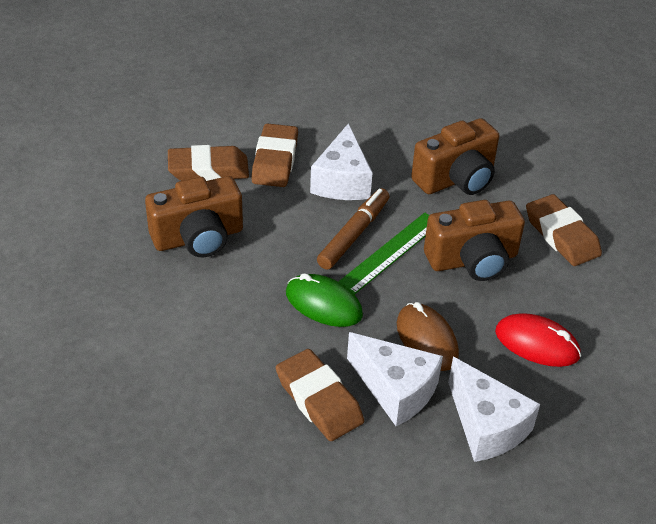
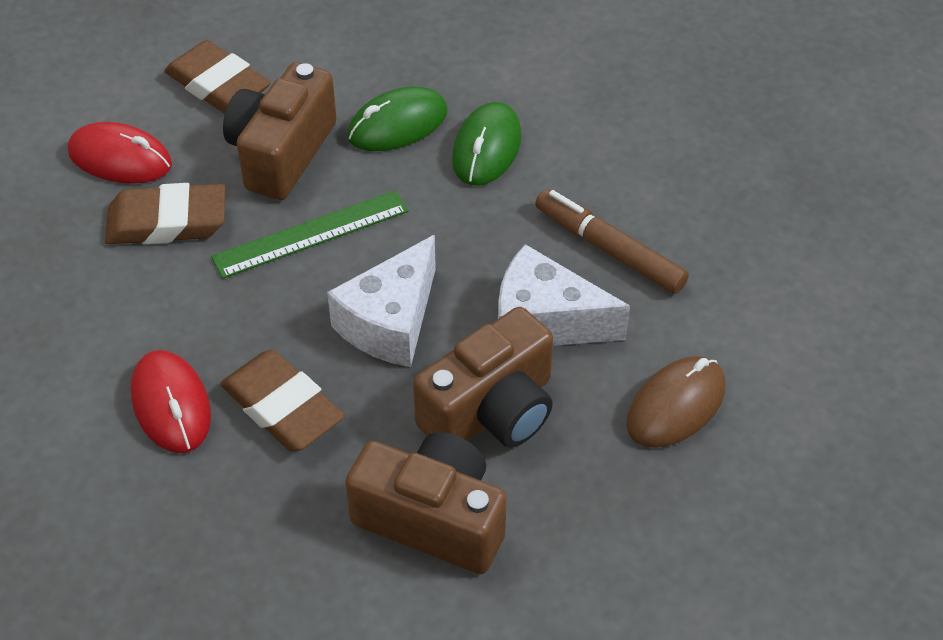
brown eraser: 4 -> 3
green mouse: 1 -> 2
red mouse: 1 -> 2
white cheese: 3 -> 2

